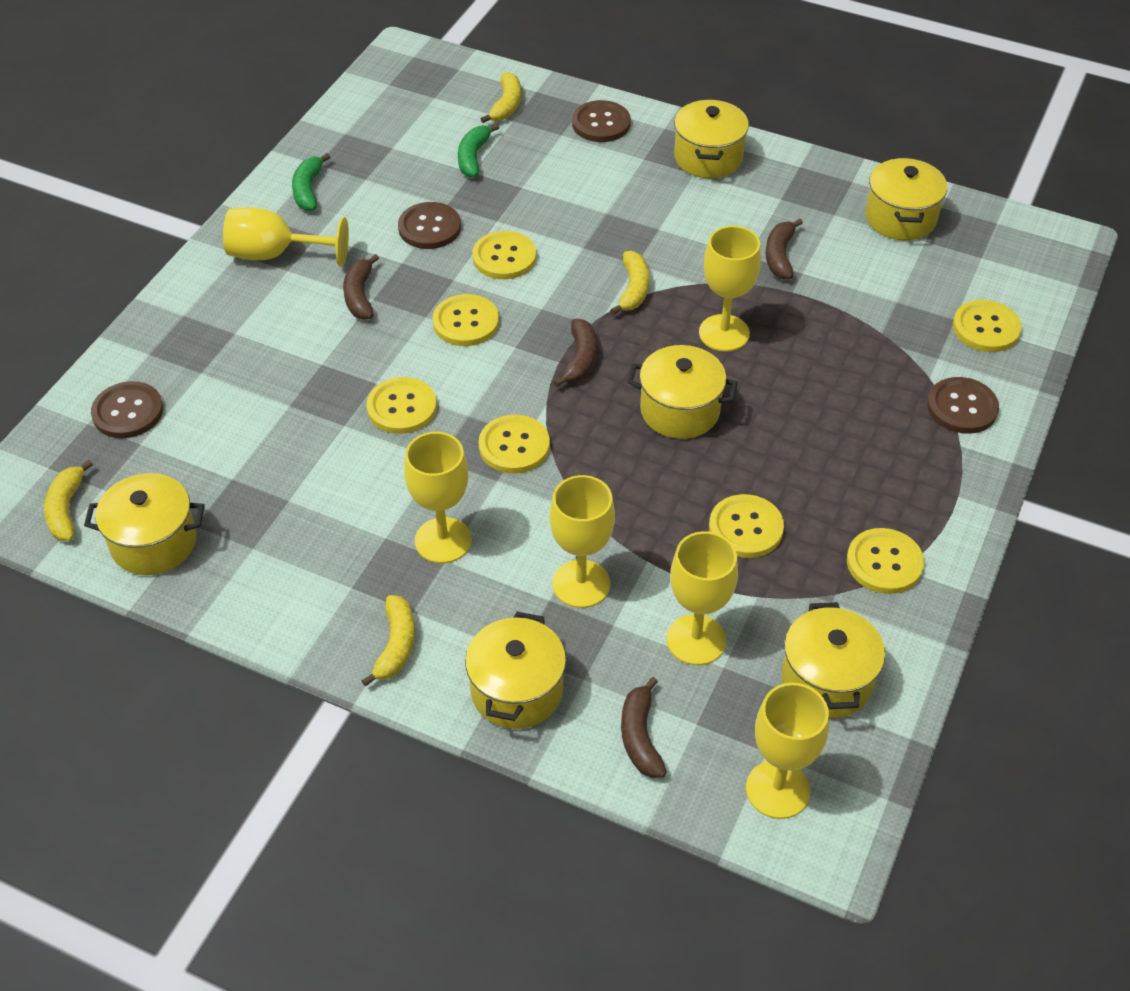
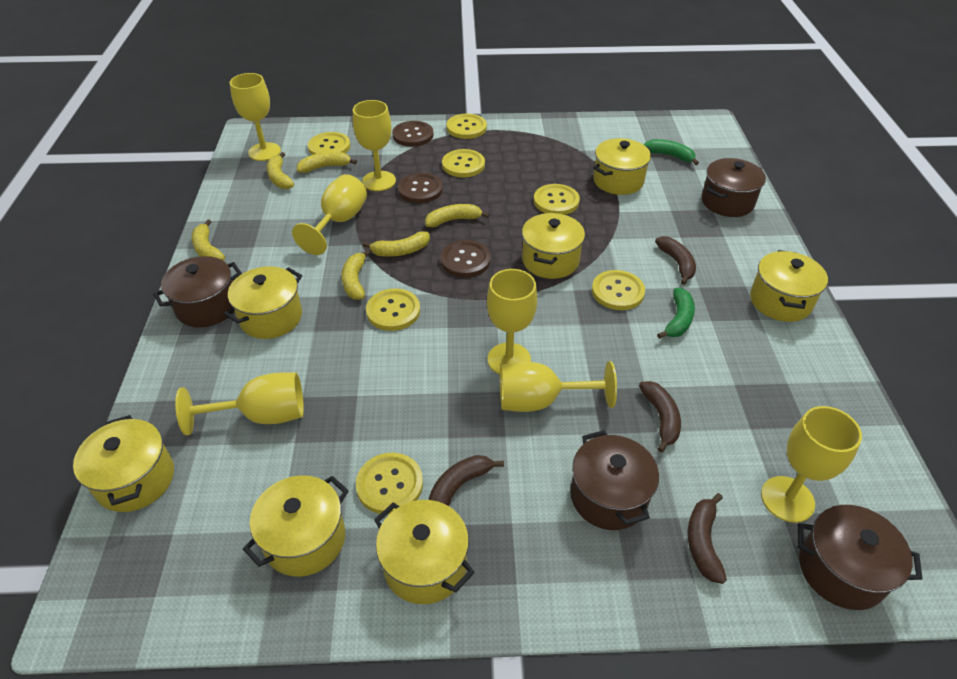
brown button: 4 -> 3
brown pot: 0 -> 4
yellow banana: 4 -> 6
yellow goblet: 6 -> 7
yellow pot: 6 -> 7

